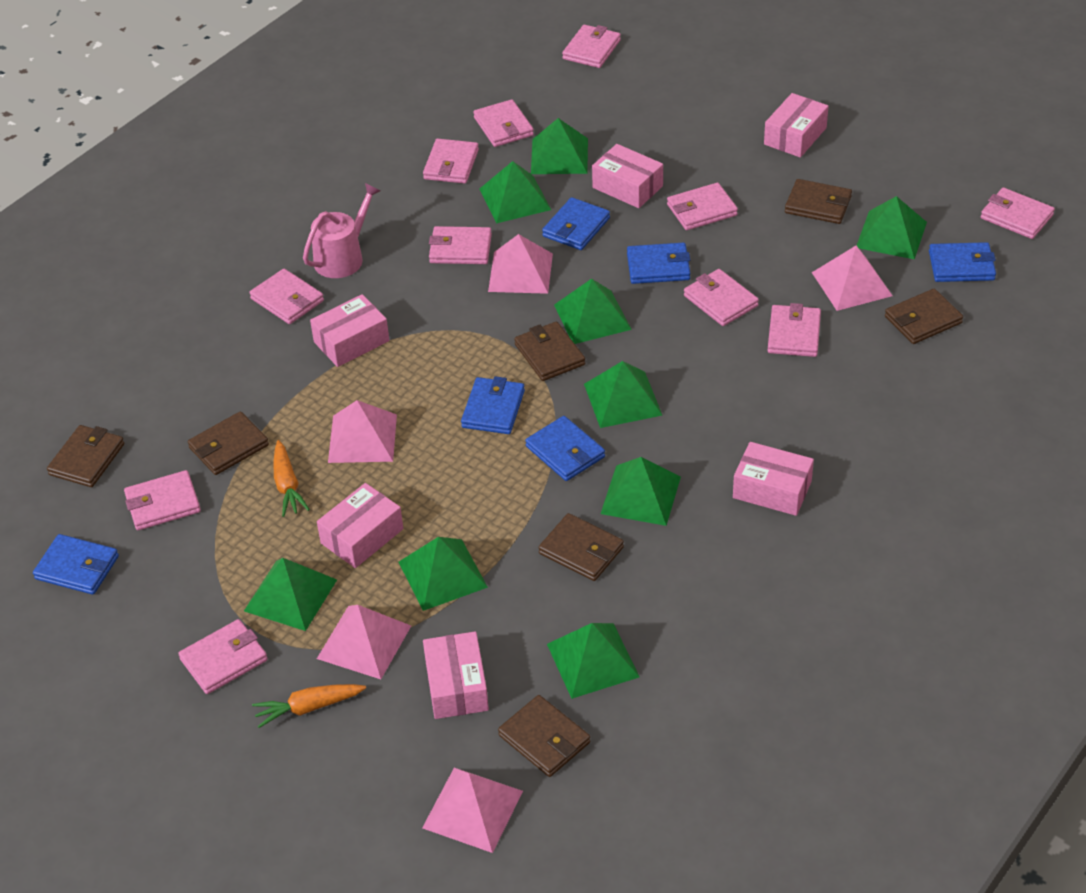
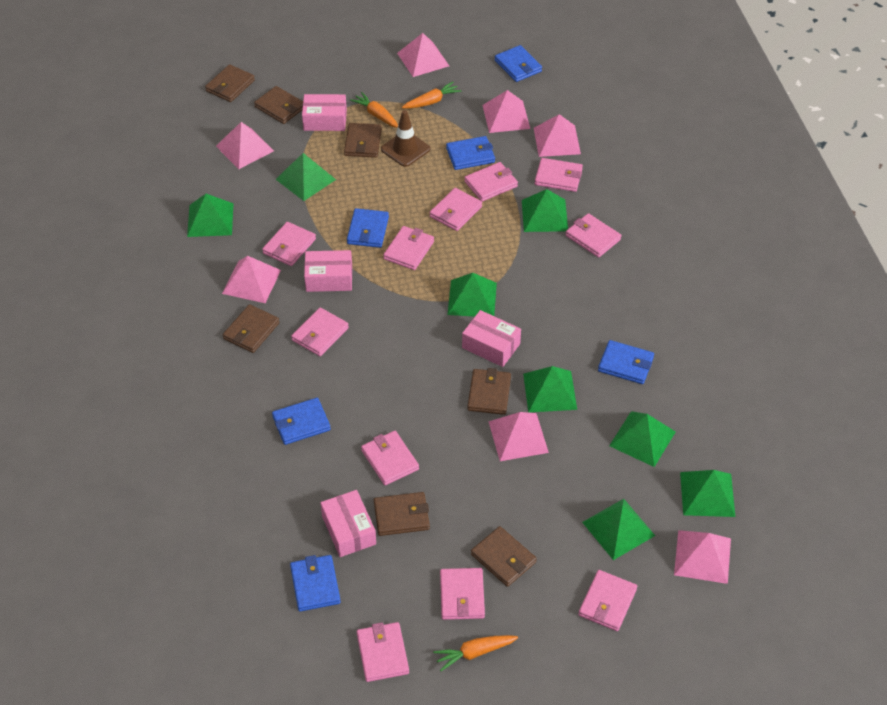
brown traffic cone: 0 -> 1
green pyramid: 9 -> 8
orange carrot: 2 -> 3
pink box: 6 -> 4
pink pyramid: 5 -> 7
pink watering can: 1 -> 0

